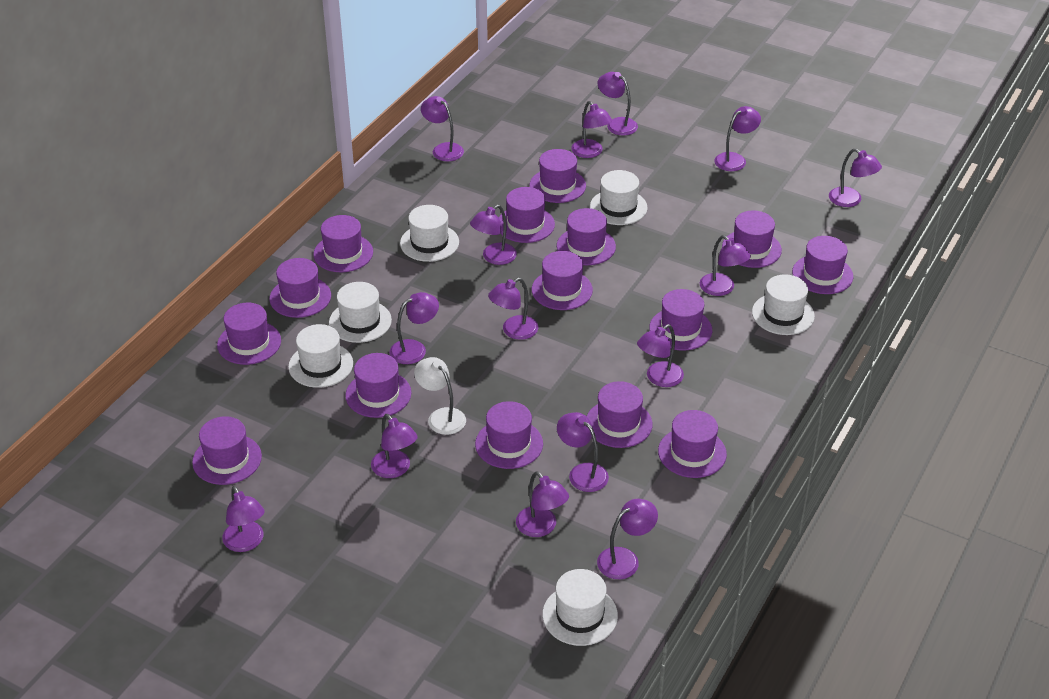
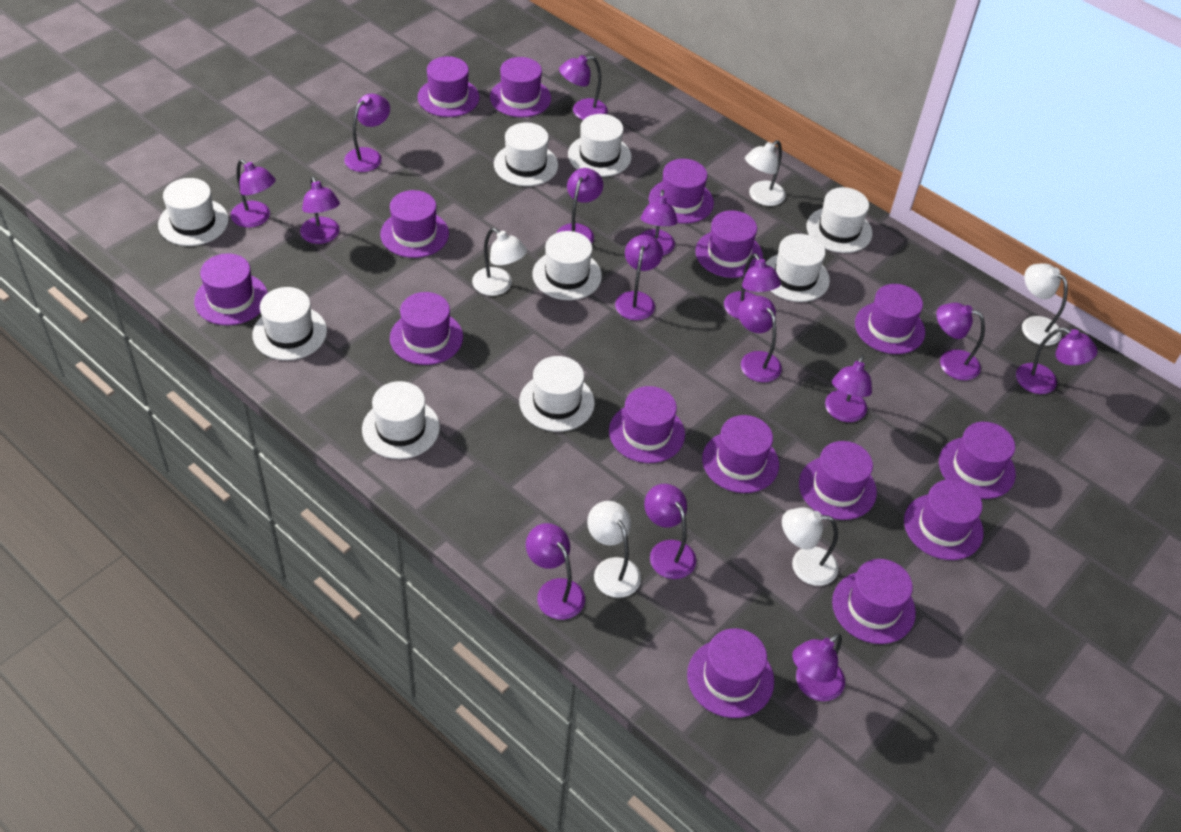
white hat: 6 -> 9
white lamp: 1 -> 5

